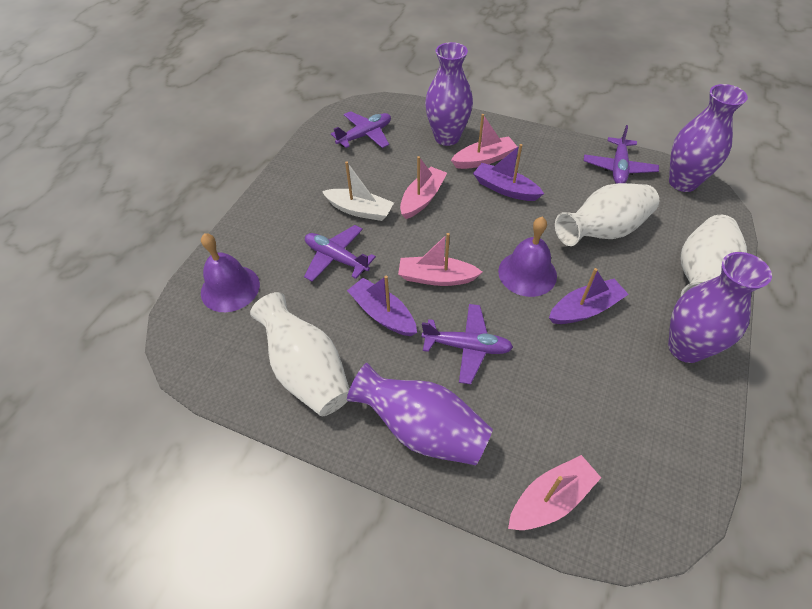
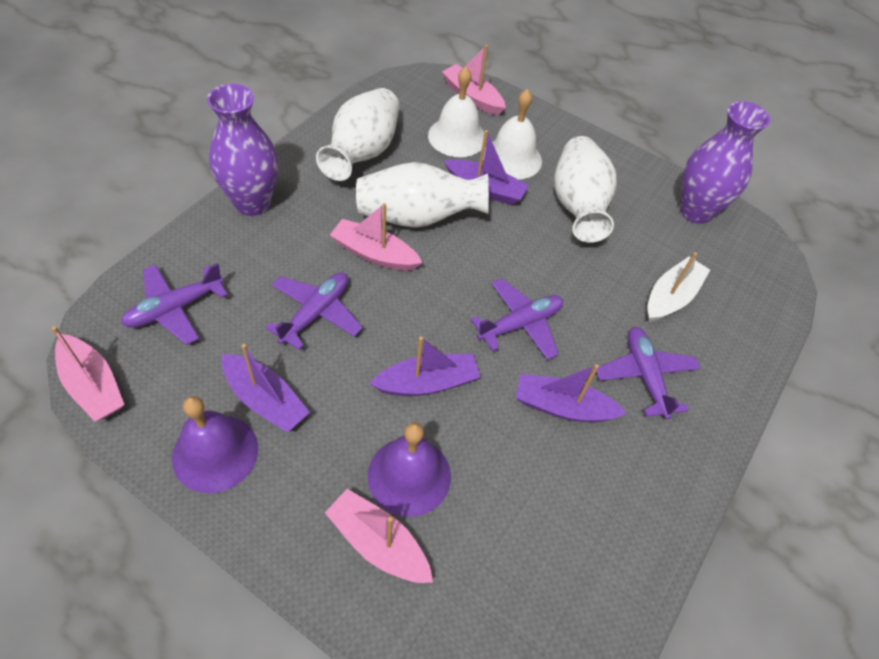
purple boat: 3 -> 4
purple vase: 4 -> 2
white bell: 0 -> 2

